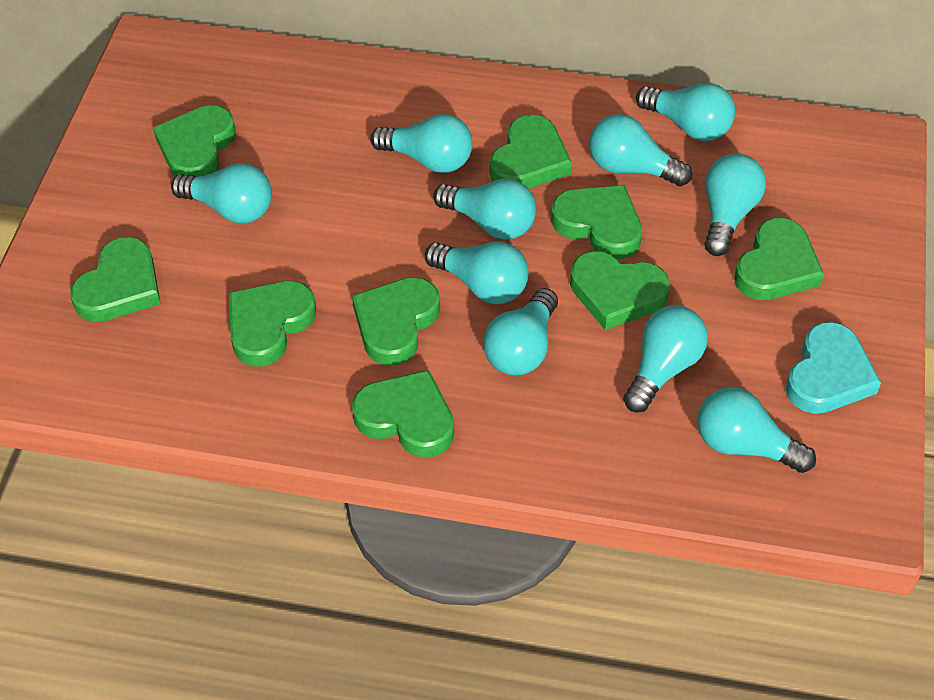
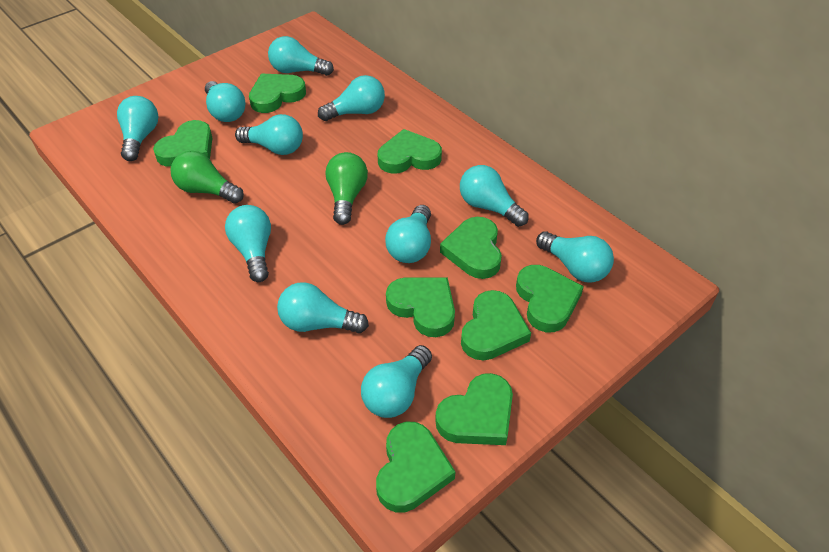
green light bulb: 0 -> 2
turquoise heart: 1 -> 0
turquoise light bulb: 10 -> 11

